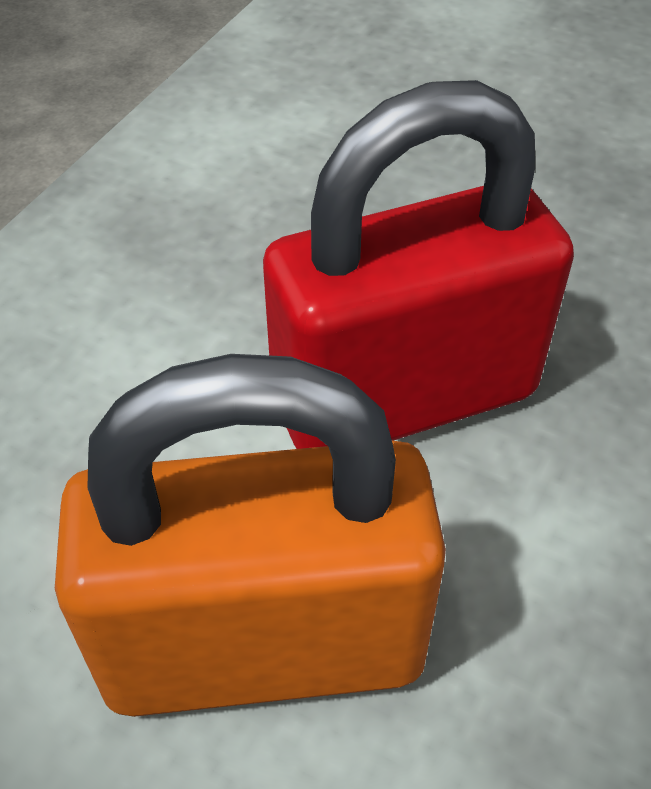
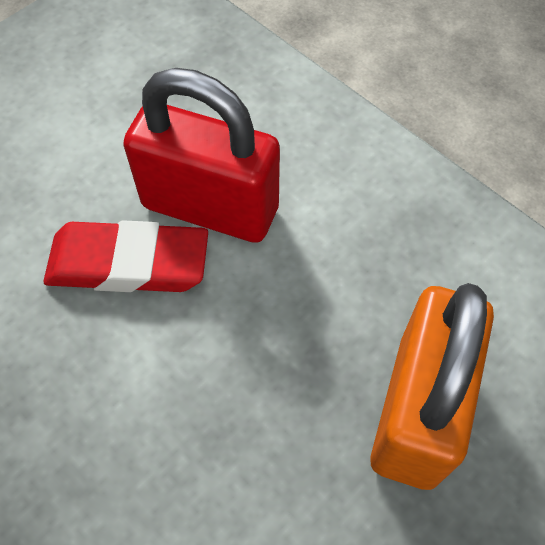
red eraser: 0 -> 1

